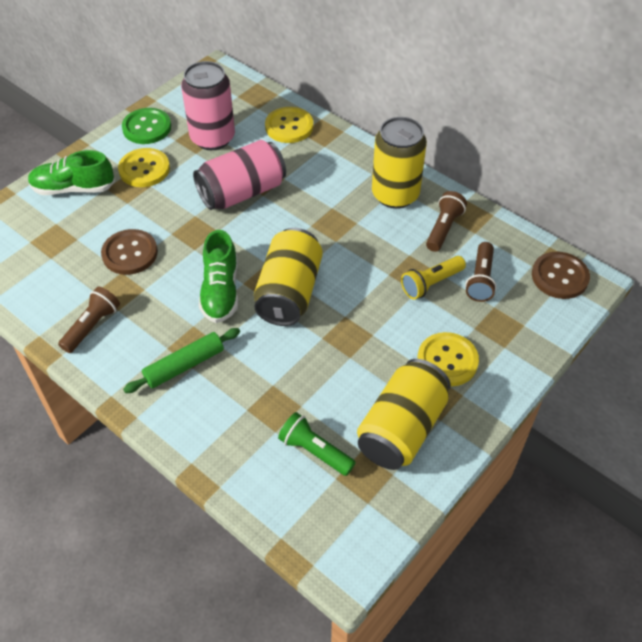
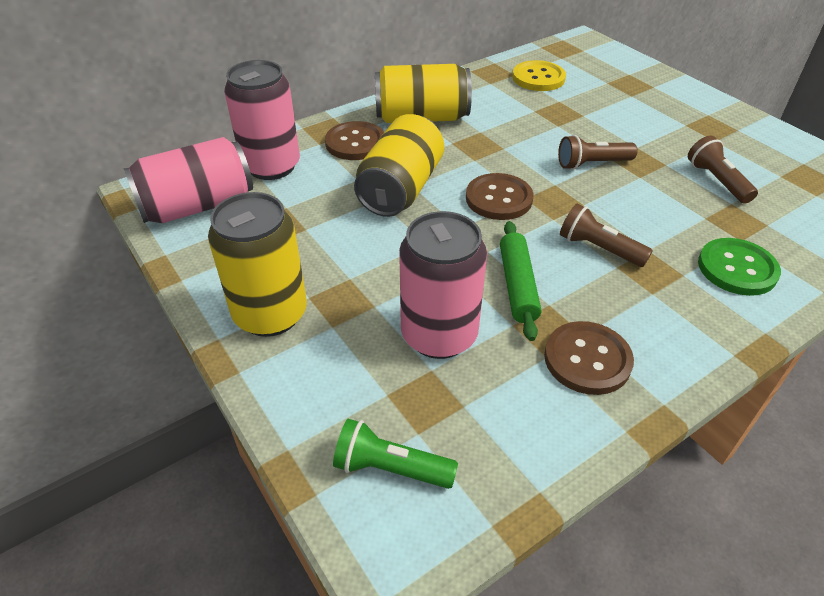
brown button: 2 -> 3
green shoe: 2 -> 0
pink can: 2 -> 3
yellow button: 3 -> 1
yellow flashlight: 1 -> 0

